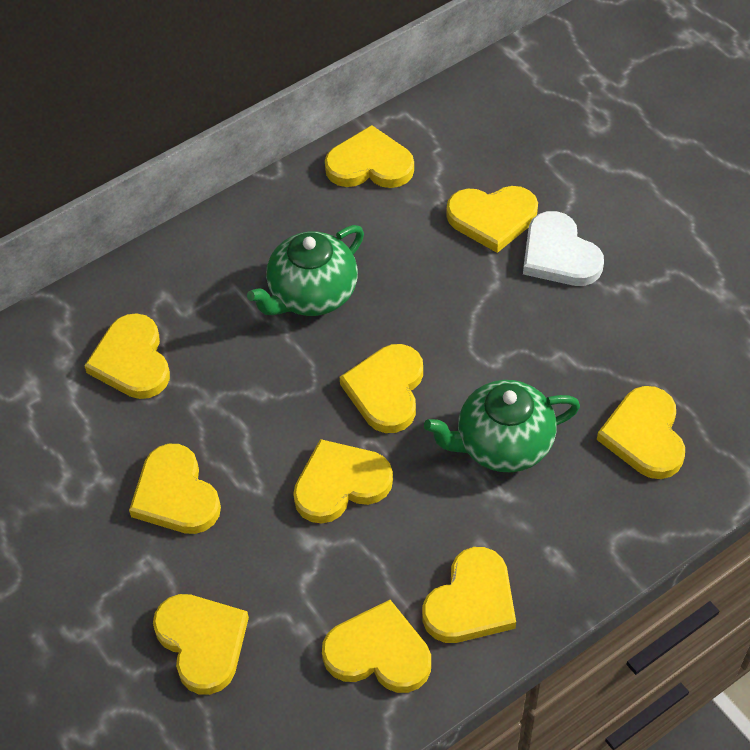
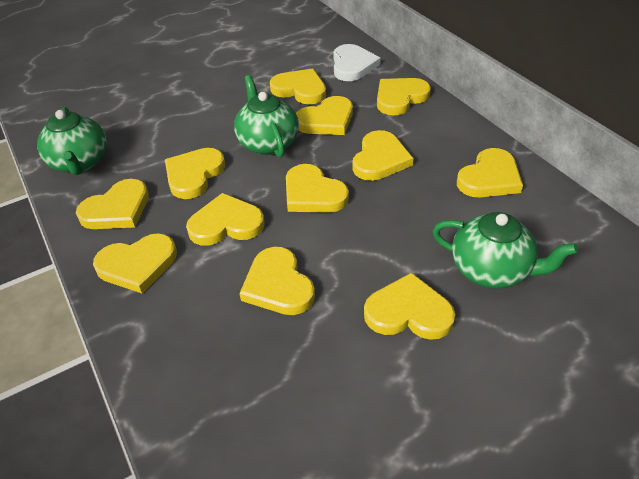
green teapot: 2 -> 3
yellow heart: 10 -> 12

